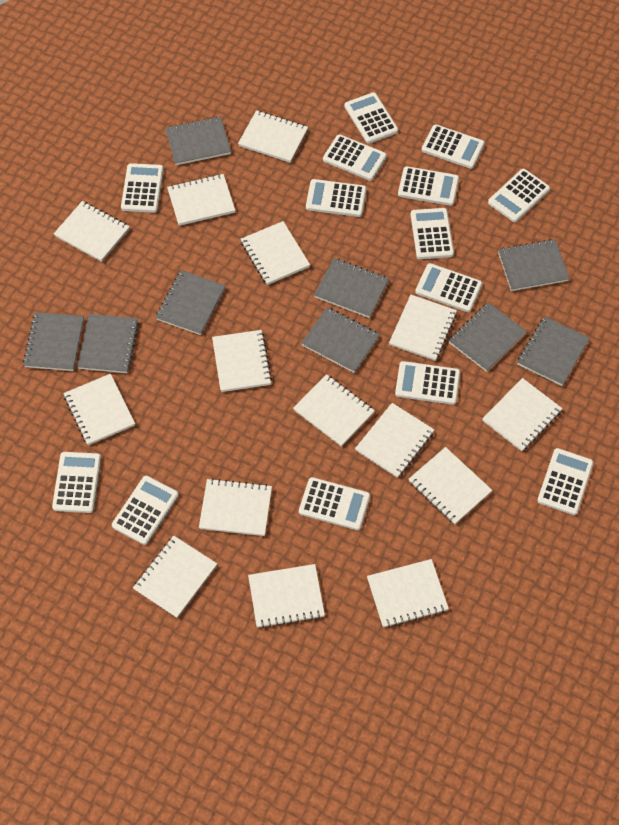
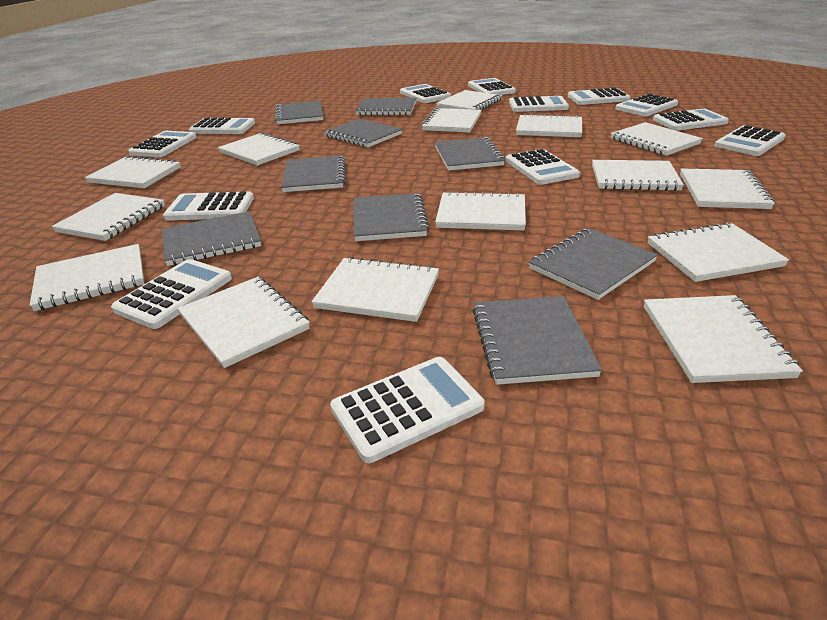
white calculator: 14 -> 13

